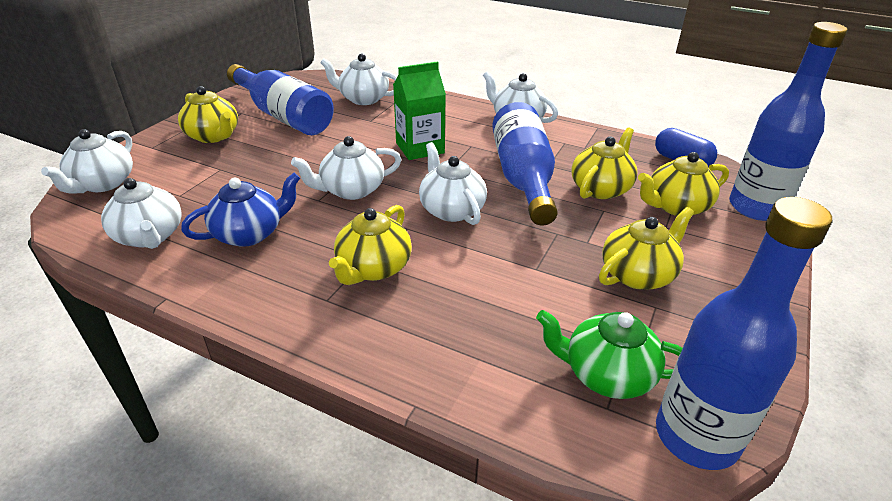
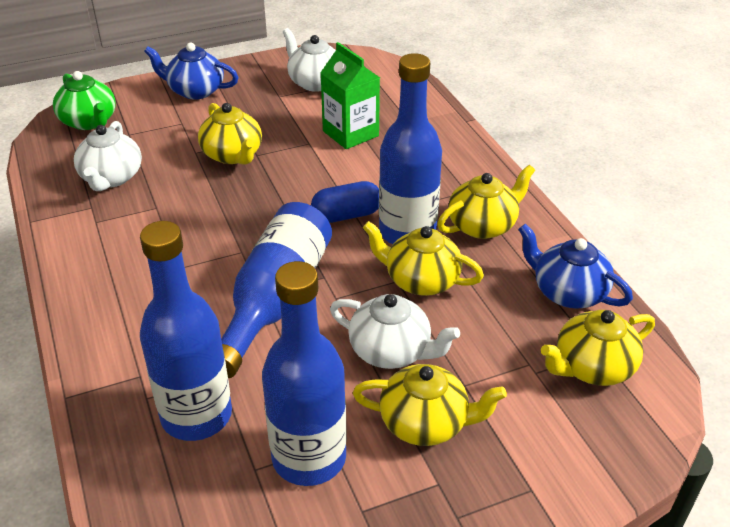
blue teapot: 1 -> 2
white teapot: 6 -> 3

